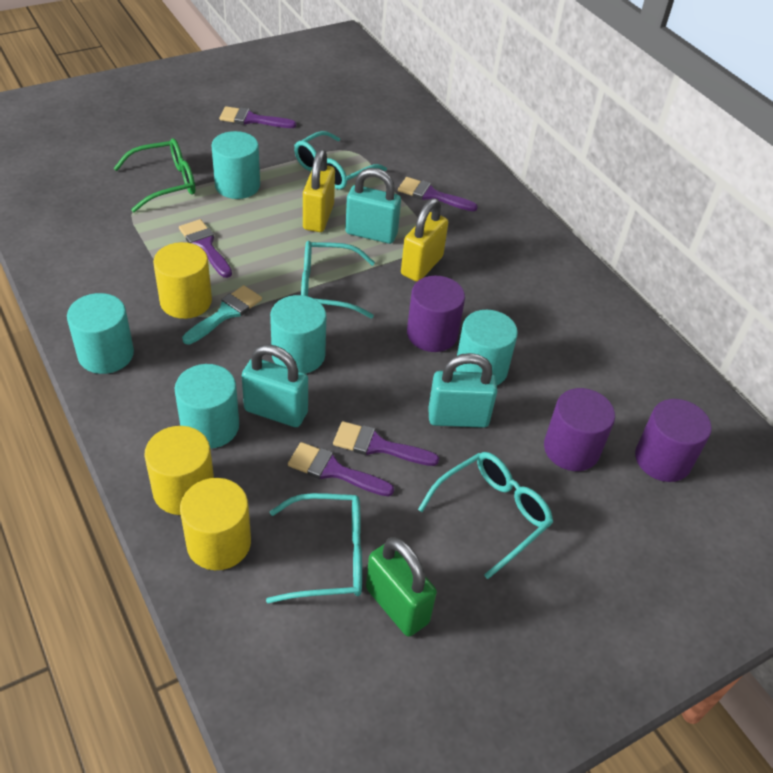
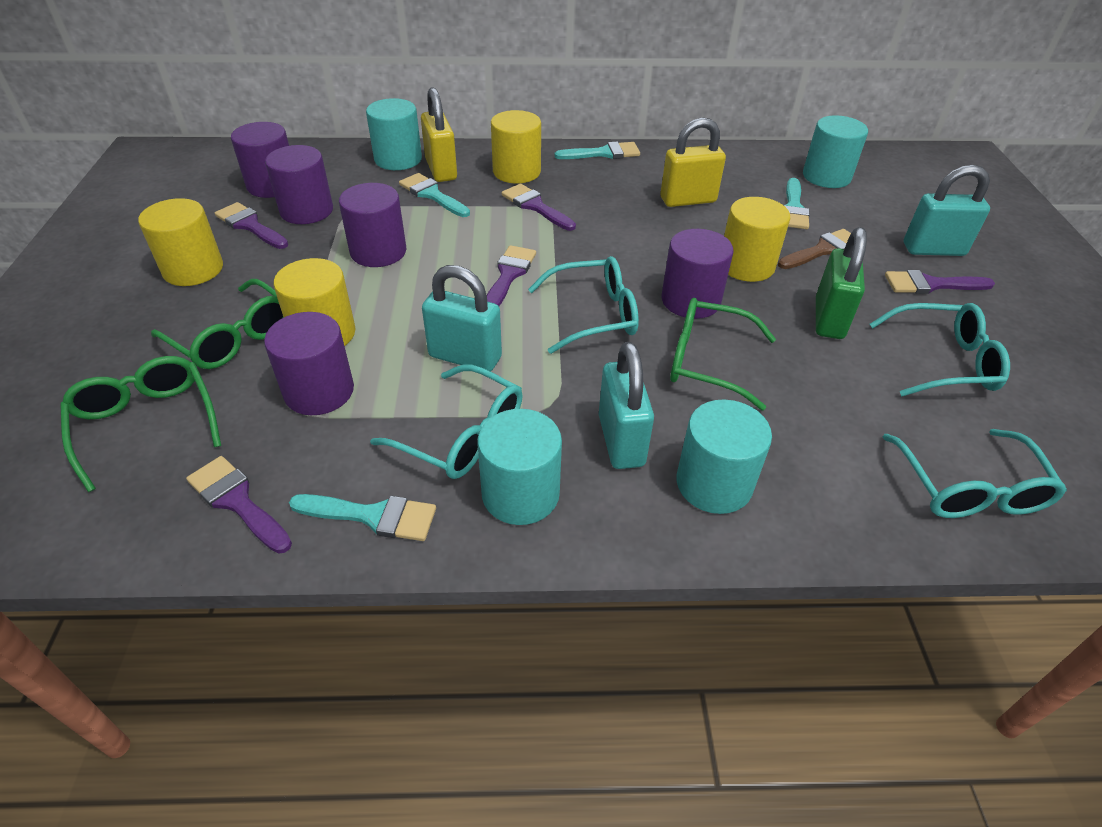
brown brush: 0 -> 1
green glasses: 1 -> 3
purple cylinder: 3 -> 5
turquoise brush: 1 -> 4
turquoise cylinder: 5 -> 4
yellow cylinder: 3 -> 4

